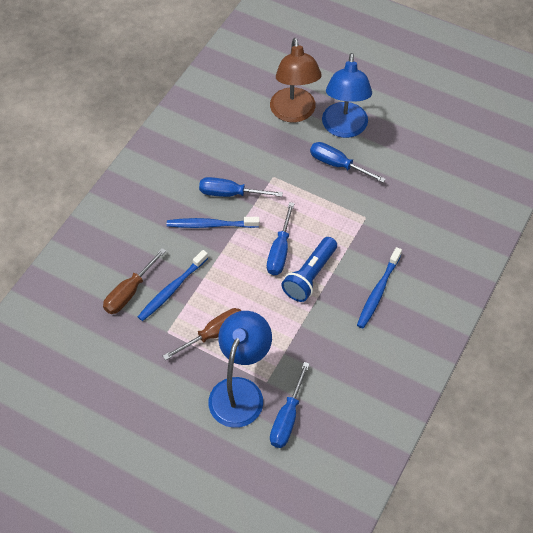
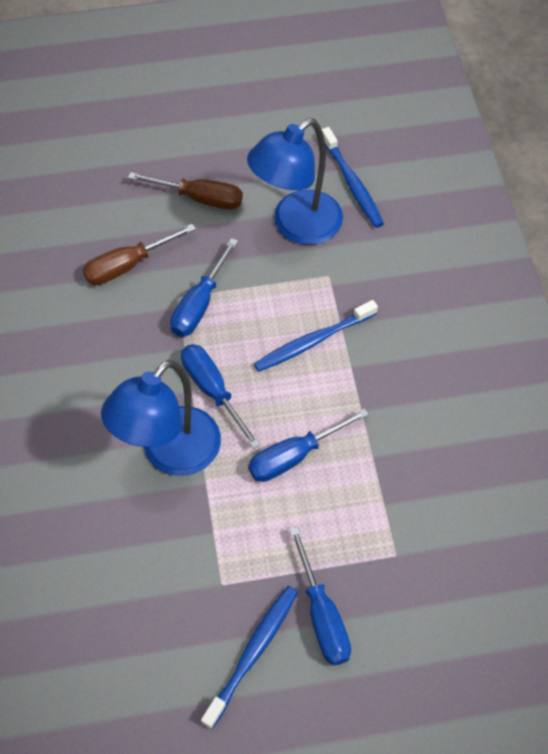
blue flashlight: 1 -> 0
brown lamp: 1 -> 0

